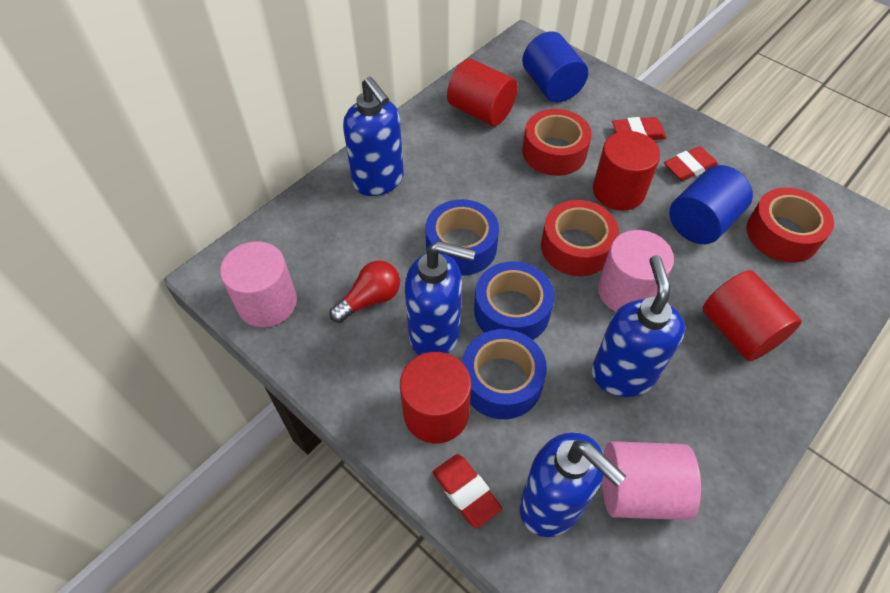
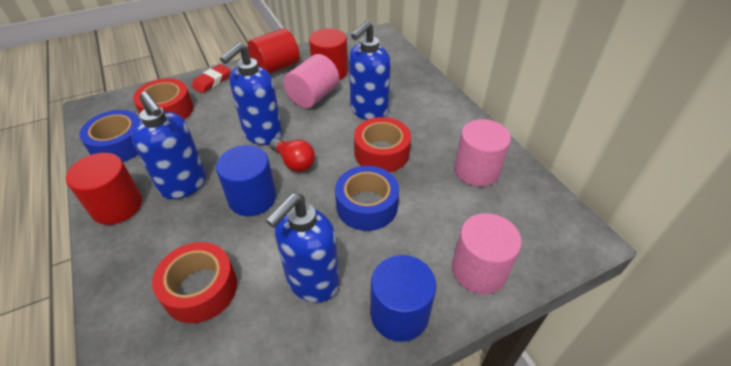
blue tape: 3 -> 2
red cylinder: 4 -> 3
red eraser: 3 -> 1

